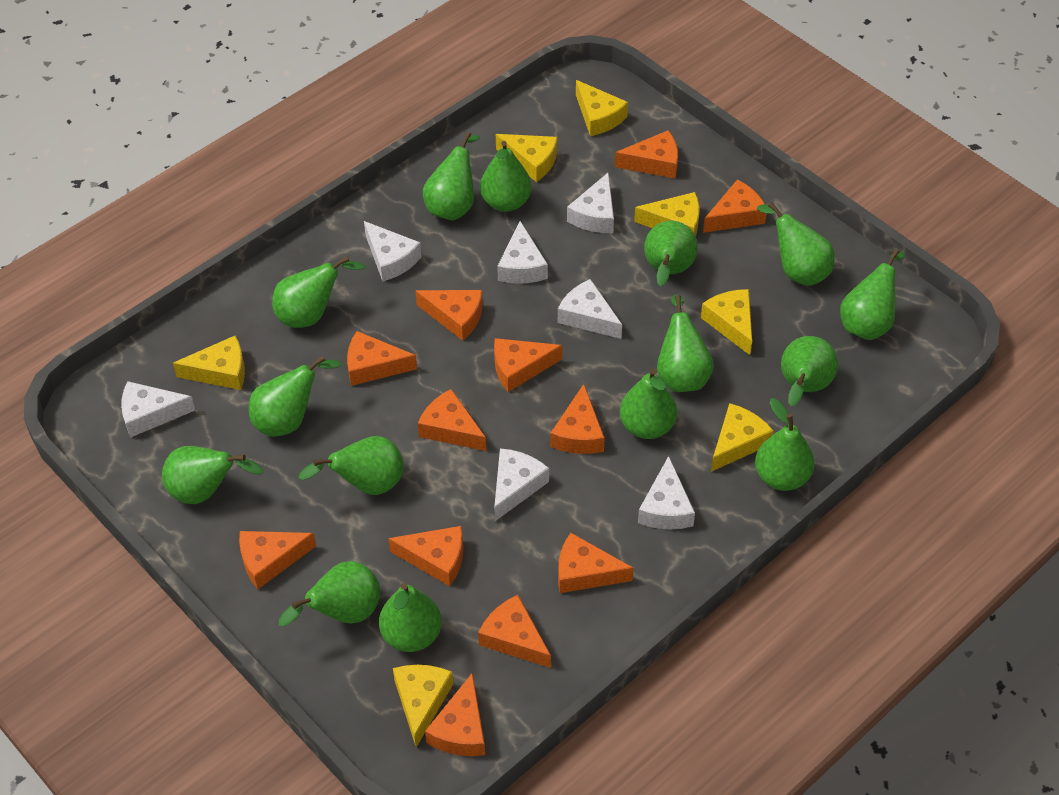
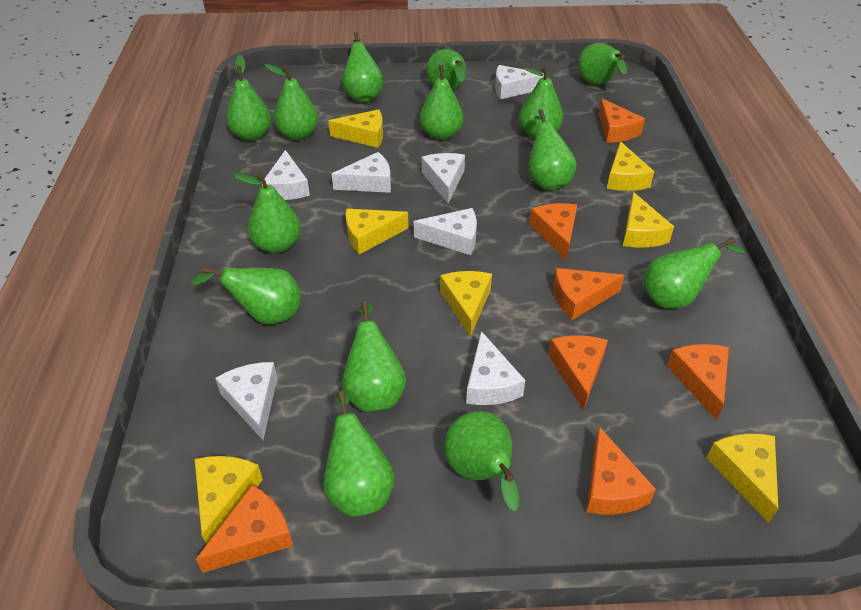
green pear: 15 -> 14
orange cheese: 12 -> 7

